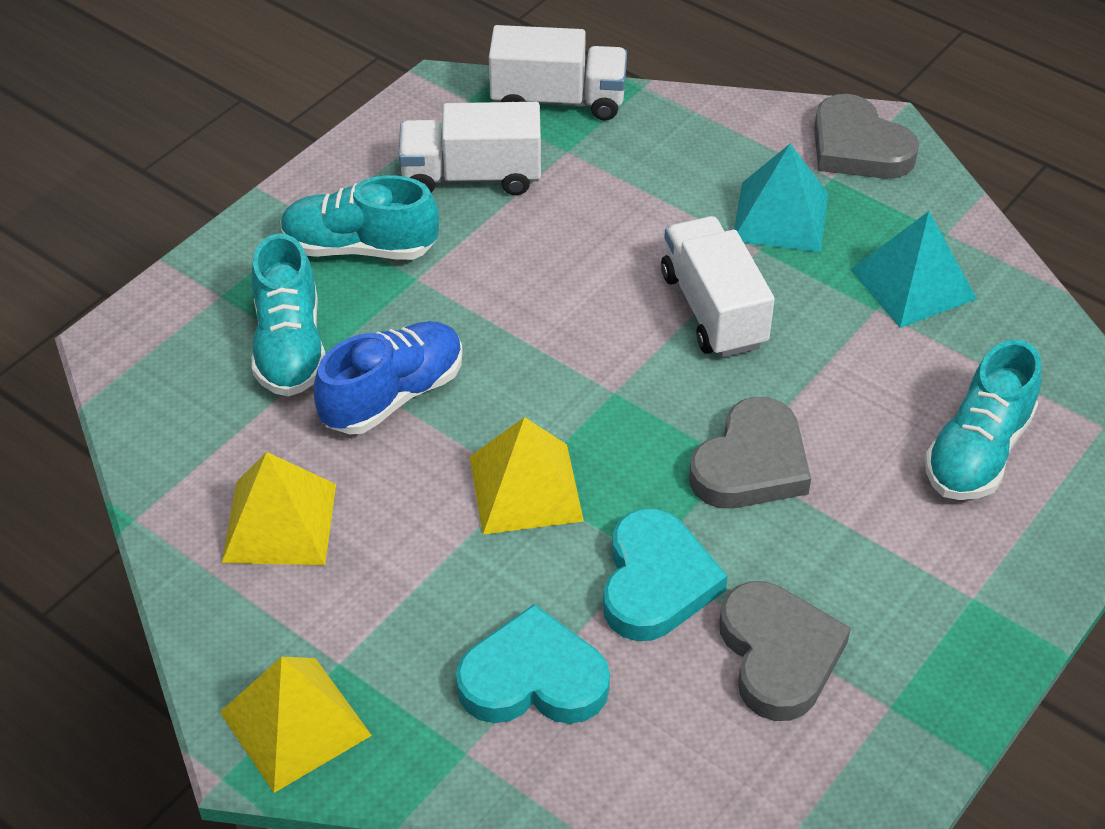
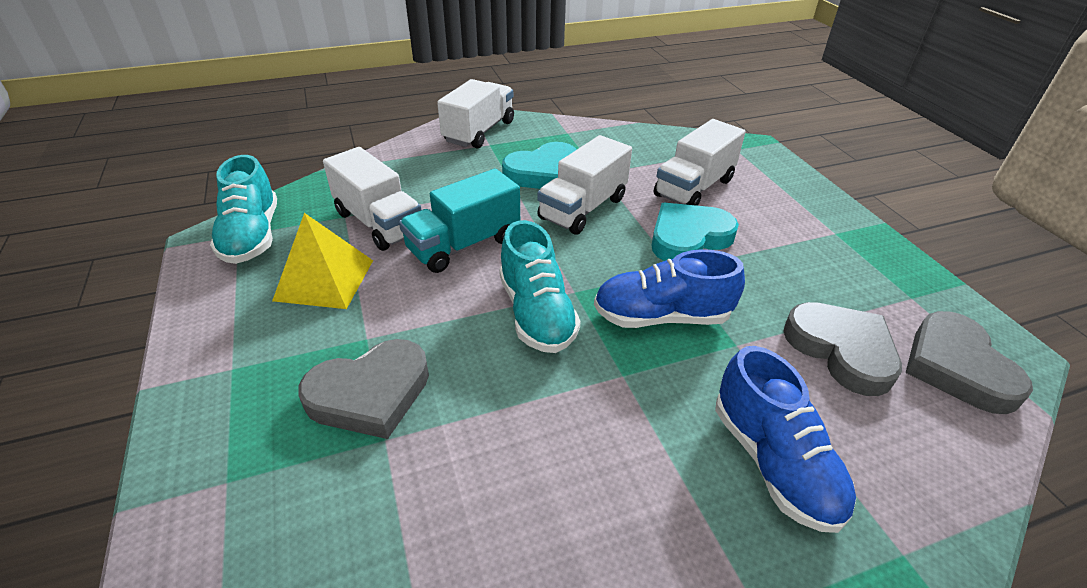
blue shoe: 1 -> 2
turquoise pyramid: 2 -> 0
turquoise shoe: 3 -> 2
turquoise truck: 0 -> 1
white truck: 3 -> 4
yellow pyramid: 3 -> 1

